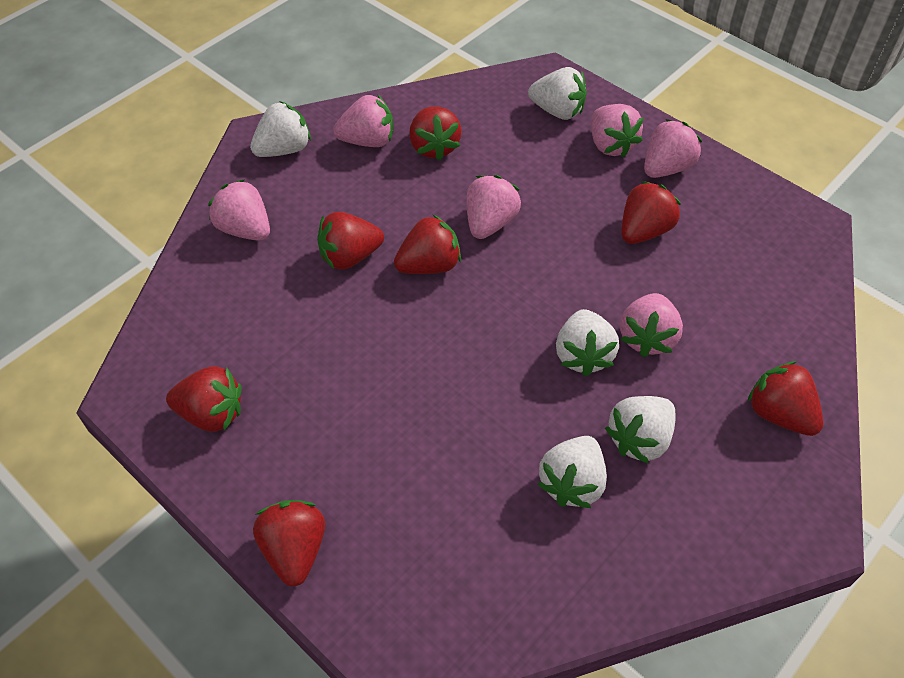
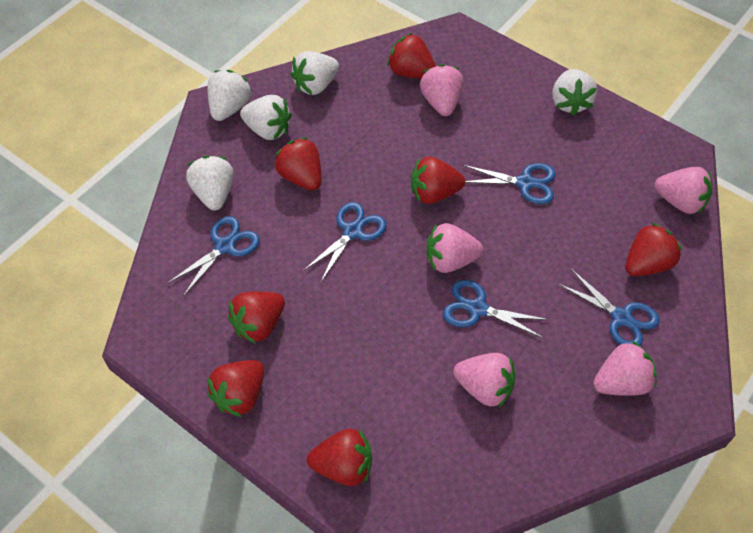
blue scissors: 0 -> 5
pink strawberry: 6 -> 5

